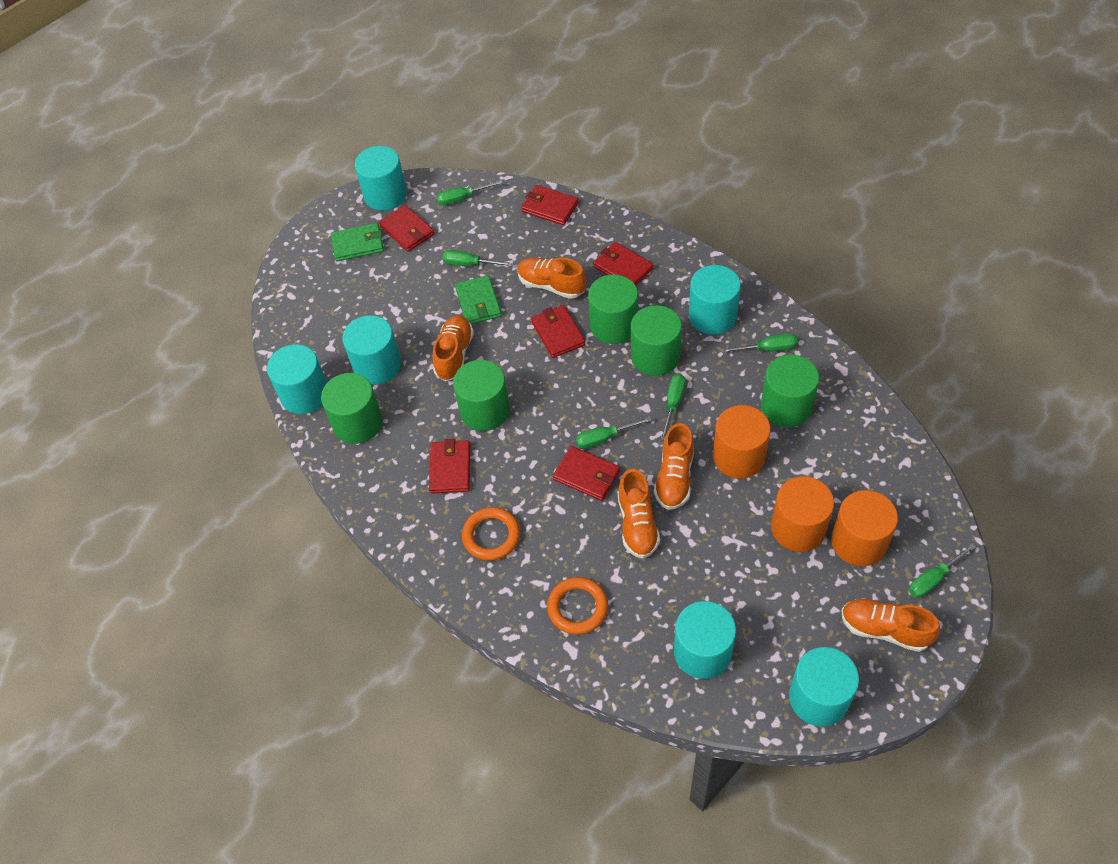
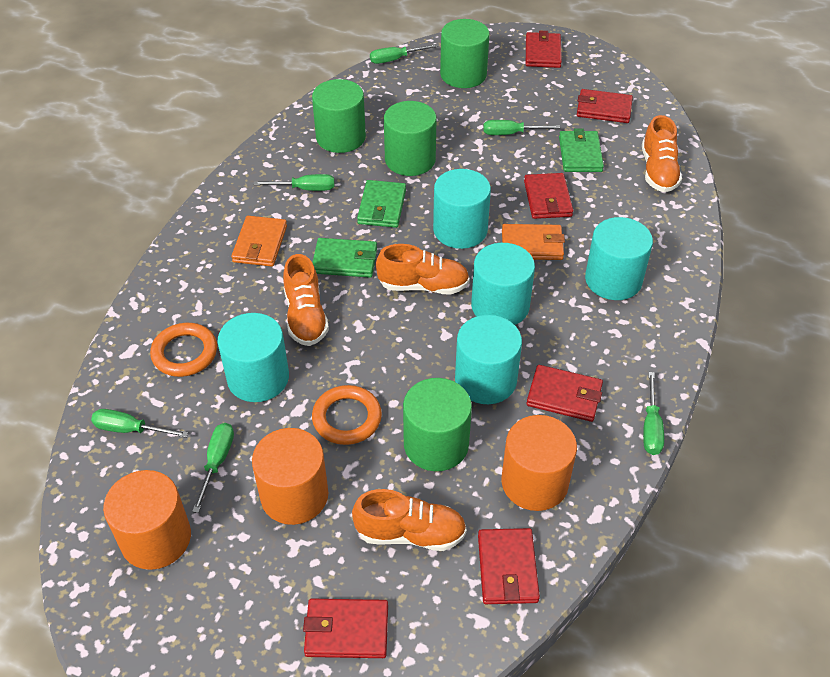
green cylinder: 5 -> 4
green wallet: 2 -> 3
orange shoe: 5 -> 4
orange wallet: 0 -> 2
turquoise cylinder: 6 -> 5

